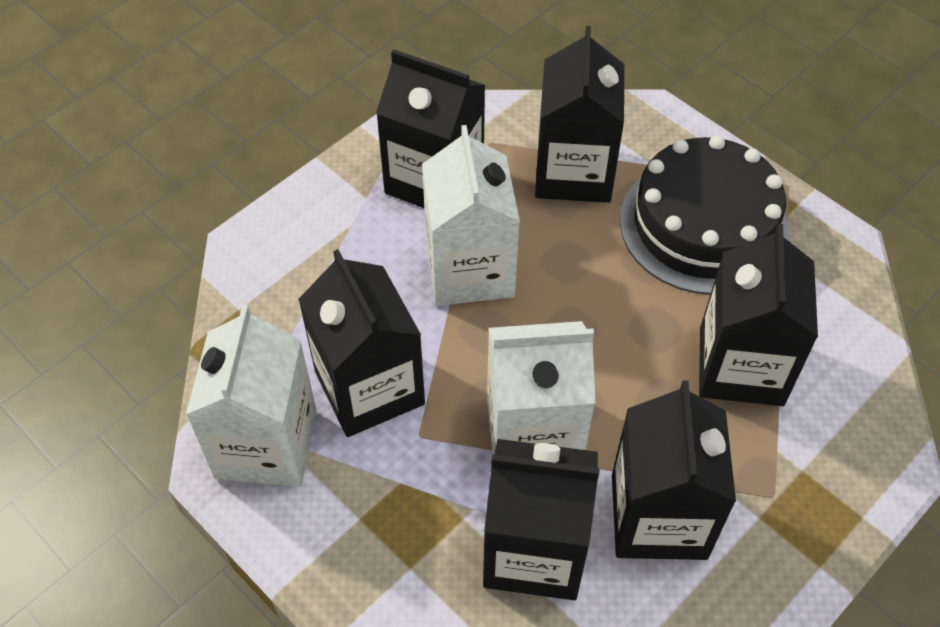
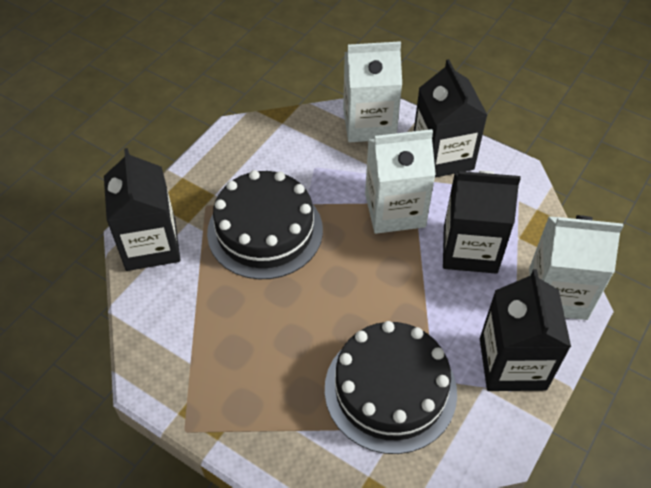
black cake: 1 -> 2
black carton: 6 -> 4

